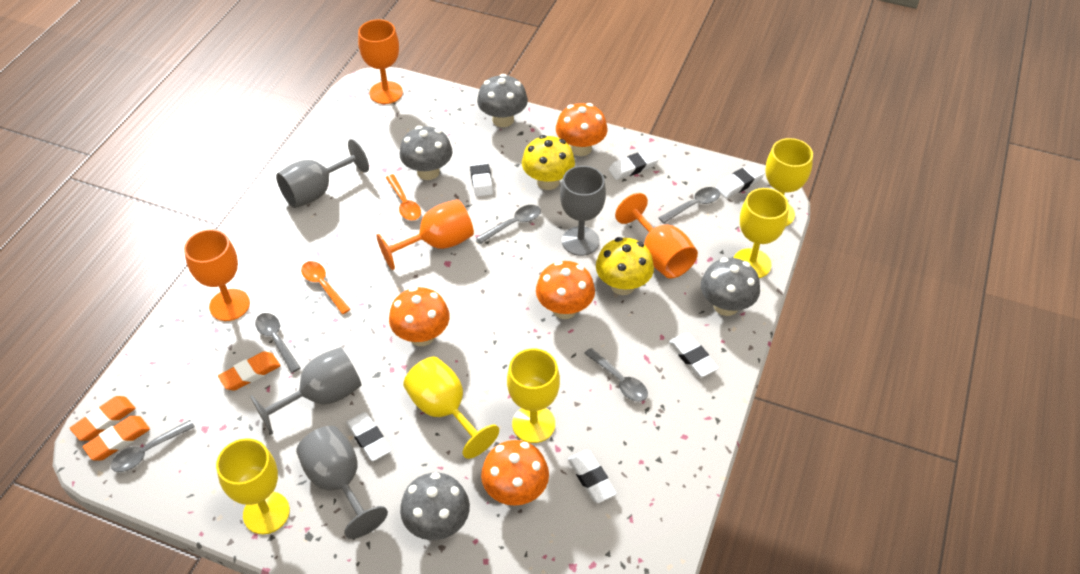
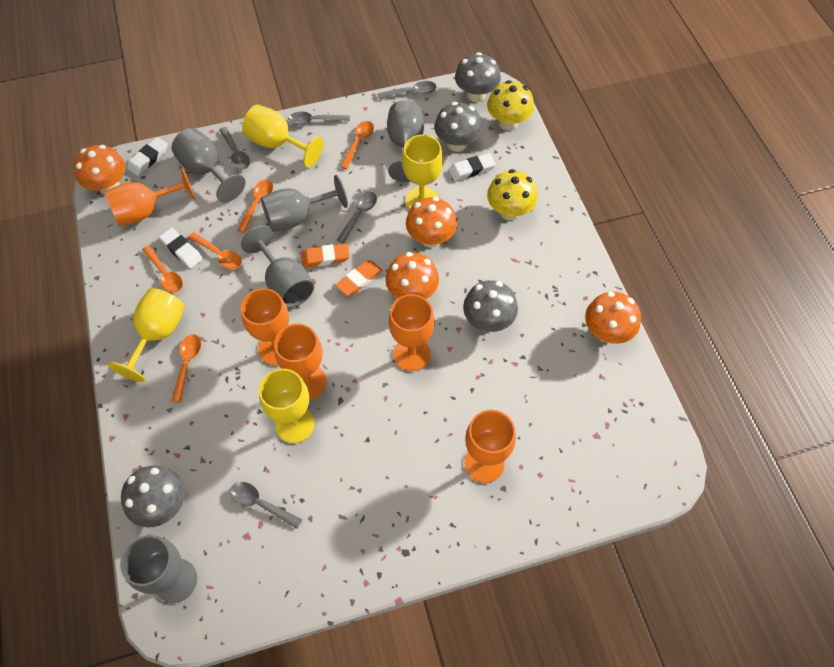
grey goblet: 4 -> 5
orange eraser: 3 -> 2
orange goblet: 4 -> 5
orange spoon: 2 -> 5
white eraser: 6 -> 3
yellow goblet: 5 -> 4

